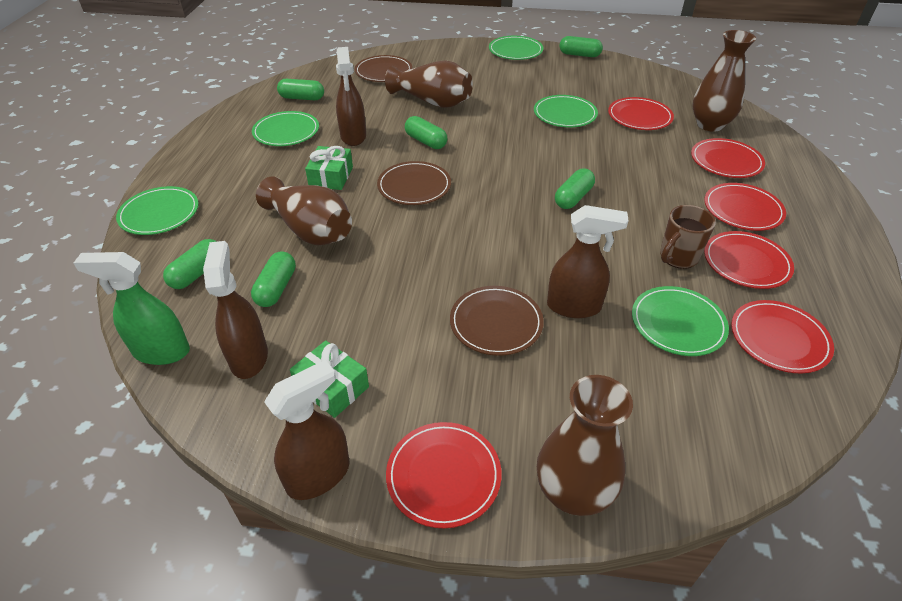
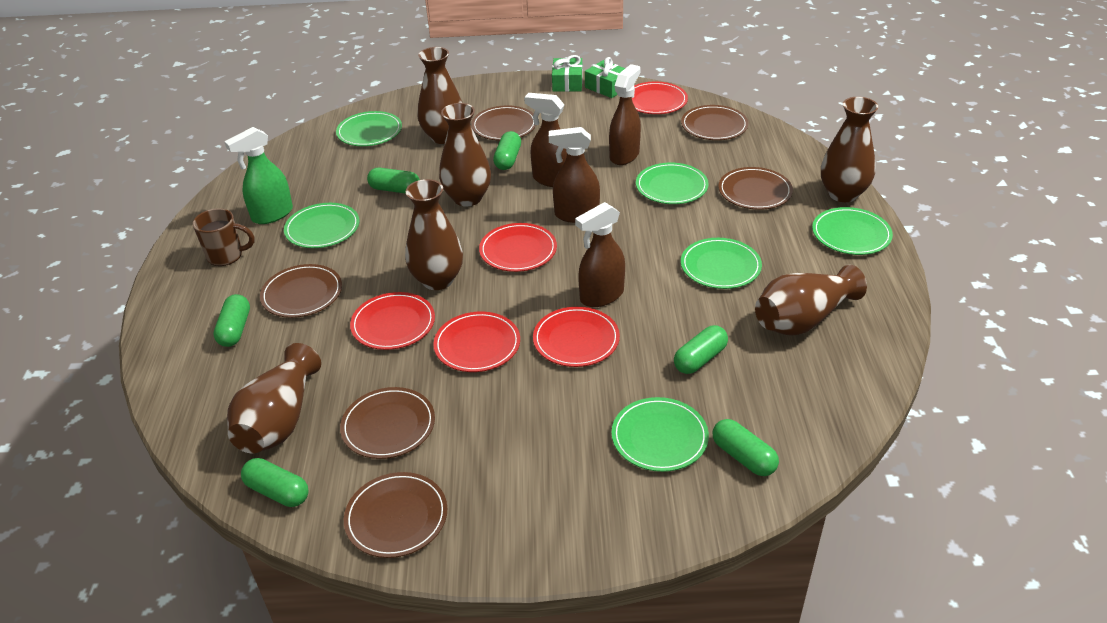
brown plate: 3 -> 6
brown vase: 4 -> 6
green plate: 5 -> 6
red plate: 6 -> 5

